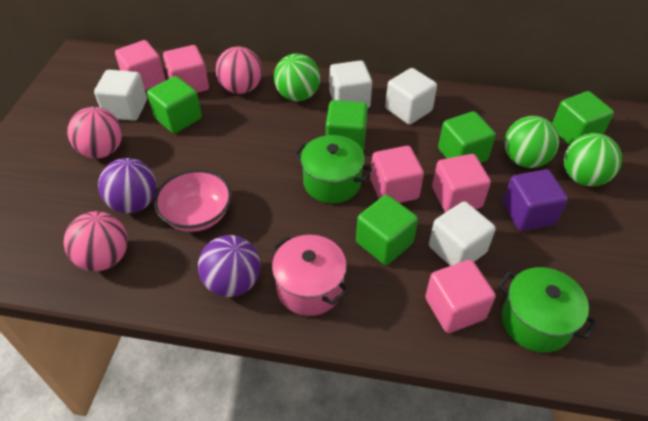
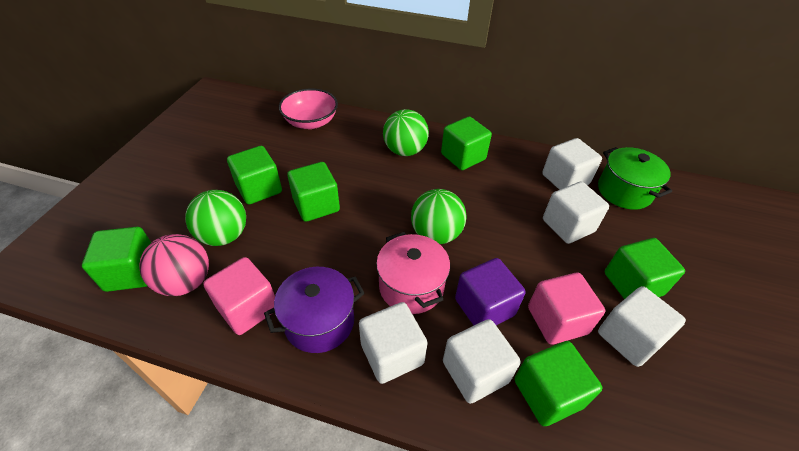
green cube: 5 -> 6
green pot: 2 -> 1
pink ball: 3 -> 1
pink cube: 5 -> 2
purple ball: 2 -> 0
purple pot: 0 -> 1
white cube: 4 -> 5

